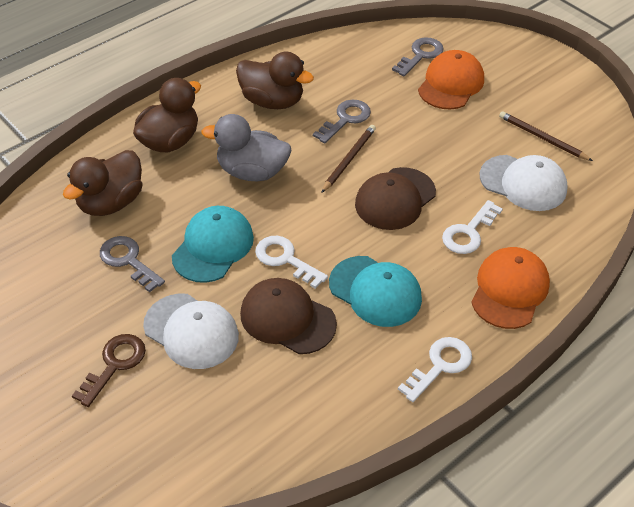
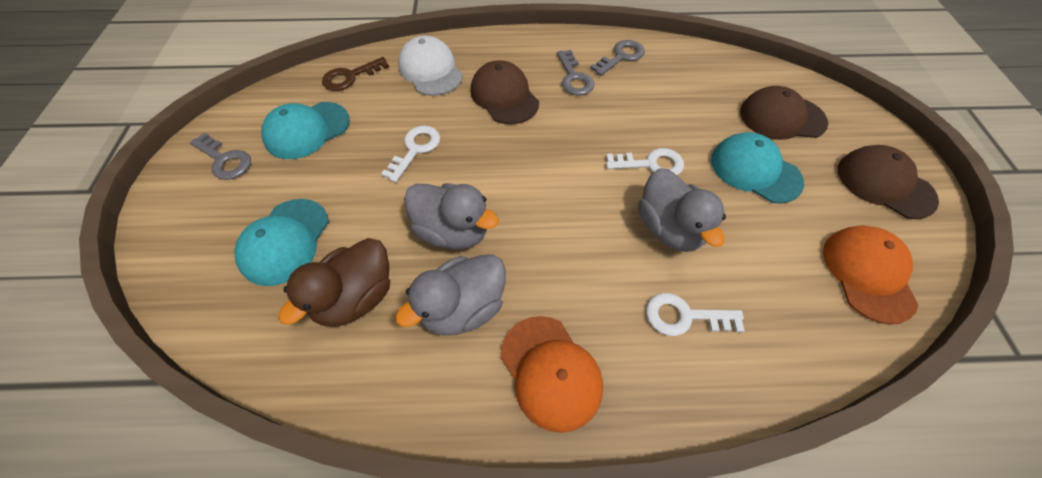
brown cap: 2 -> 3
brown duck: 3 -> 1
brown pencil: 2 -> 0
grey duck: 1 -> 3
turquoise cap: 2 -> 3
white cap: 2 -> 1

